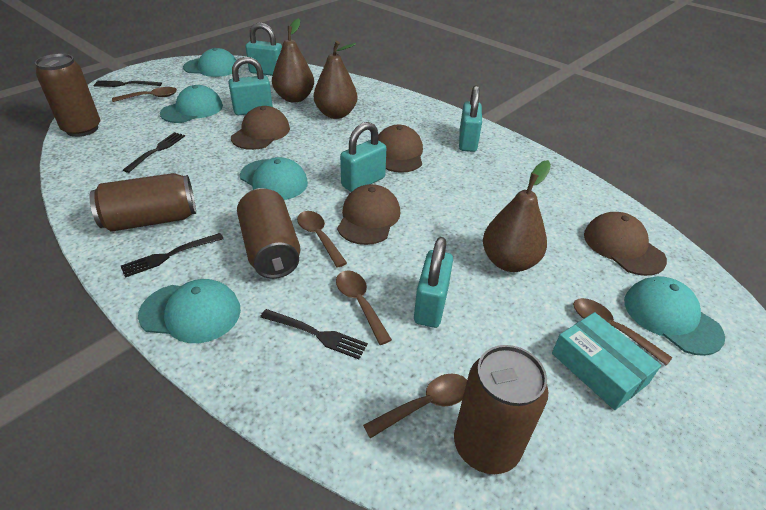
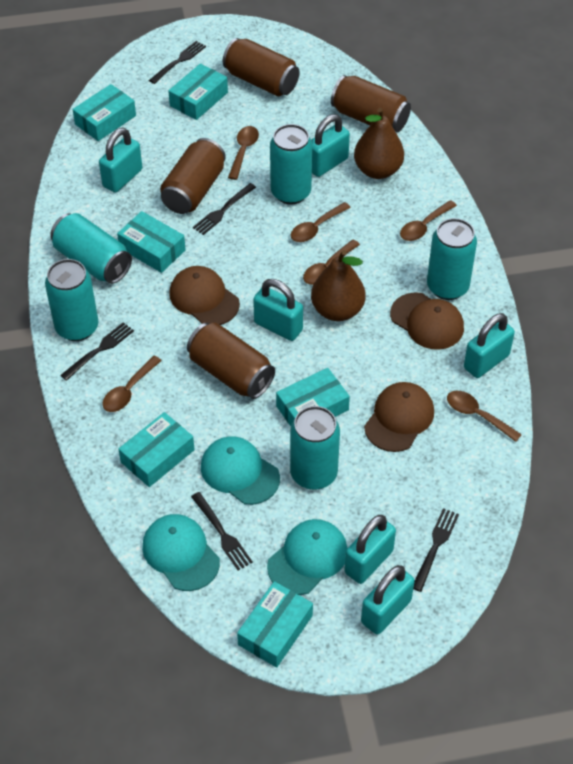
black fork: 4 -> 5
brown cap: 4 -> 3
brown pear: 3 -> 2
brown spoon: 5 -> 6
turquoise box: 1 -> 6
turquoise can: 0 -> 5
turquoise cap: 5 -> 3
turquoise padlock: 5 -> 6

